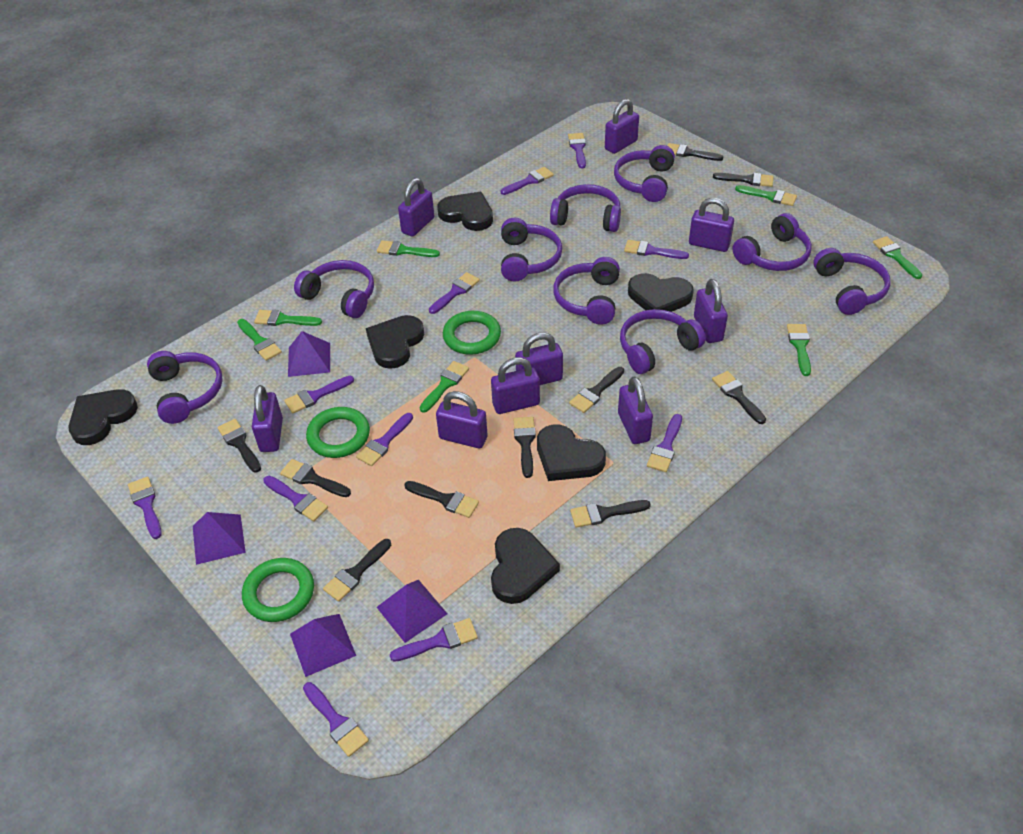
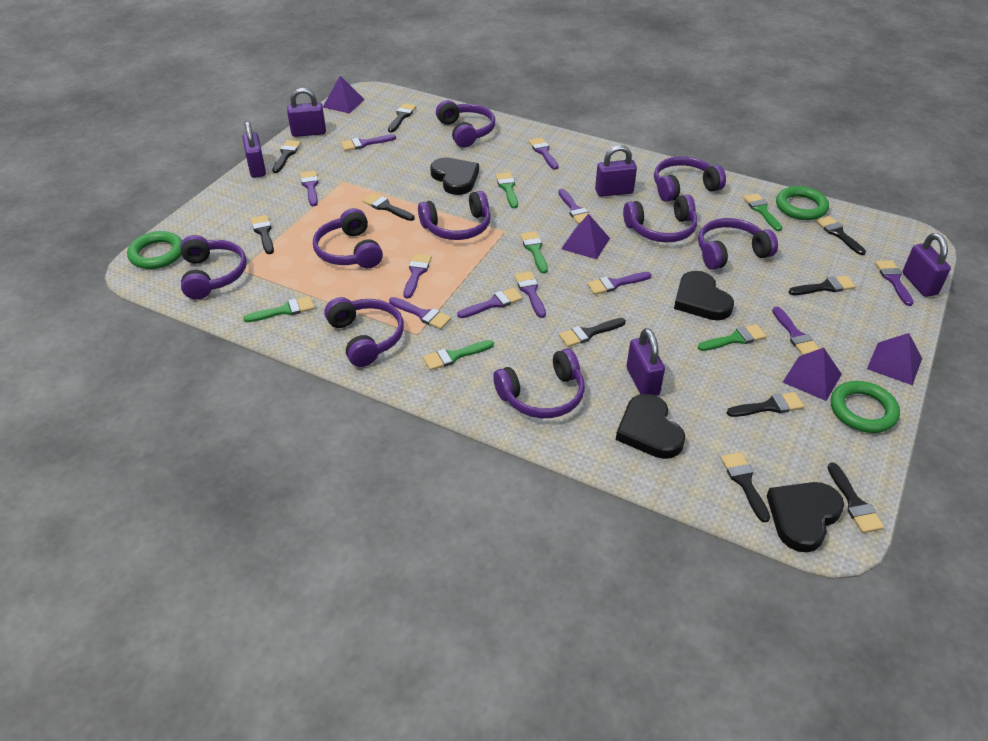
black heart: 6 -> 4
green brush: 7 -> 6
purple padlock: 9 -> 5

